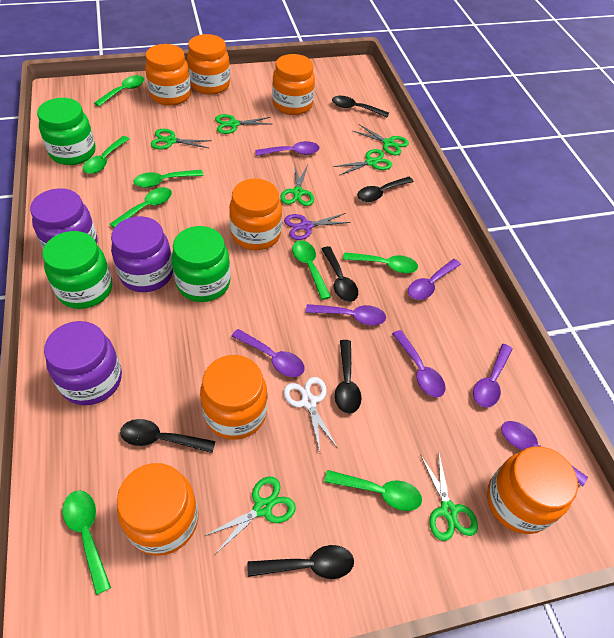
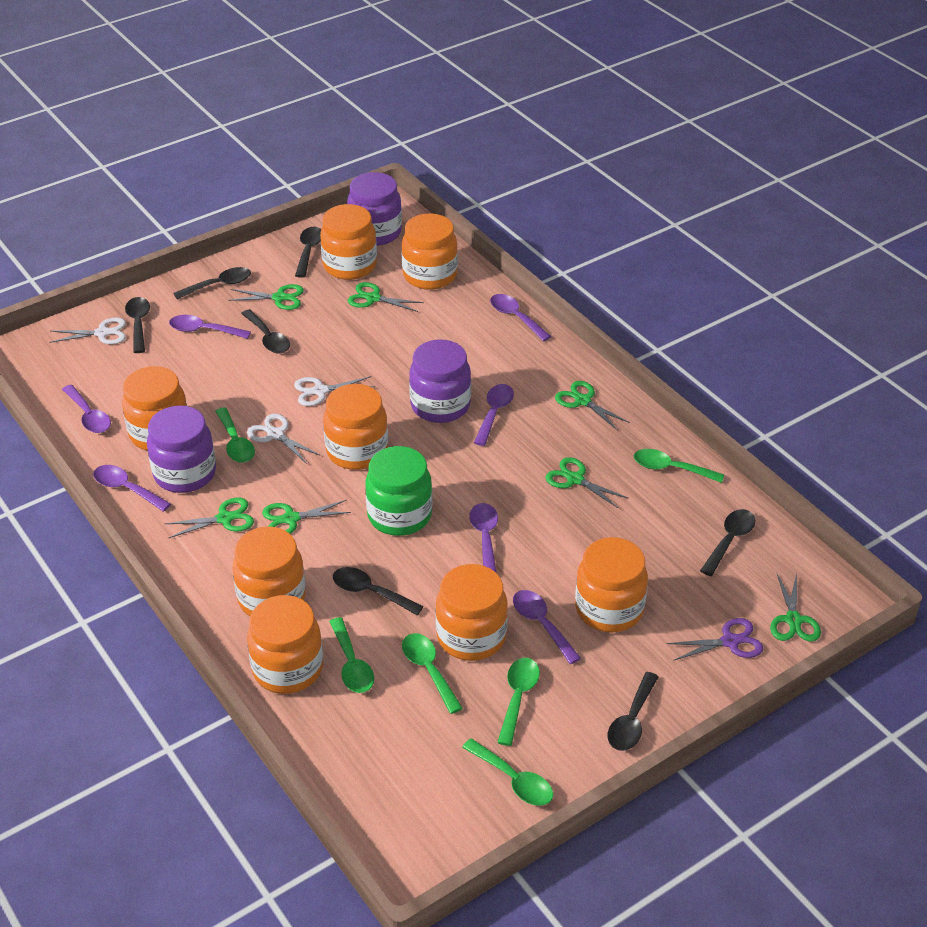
black spoon: 6 -> 7
green jar: 3 -> 1
green spoon: 8 -> 6
orange jar: 7 -> 8
white scissors: 1 -> 3

